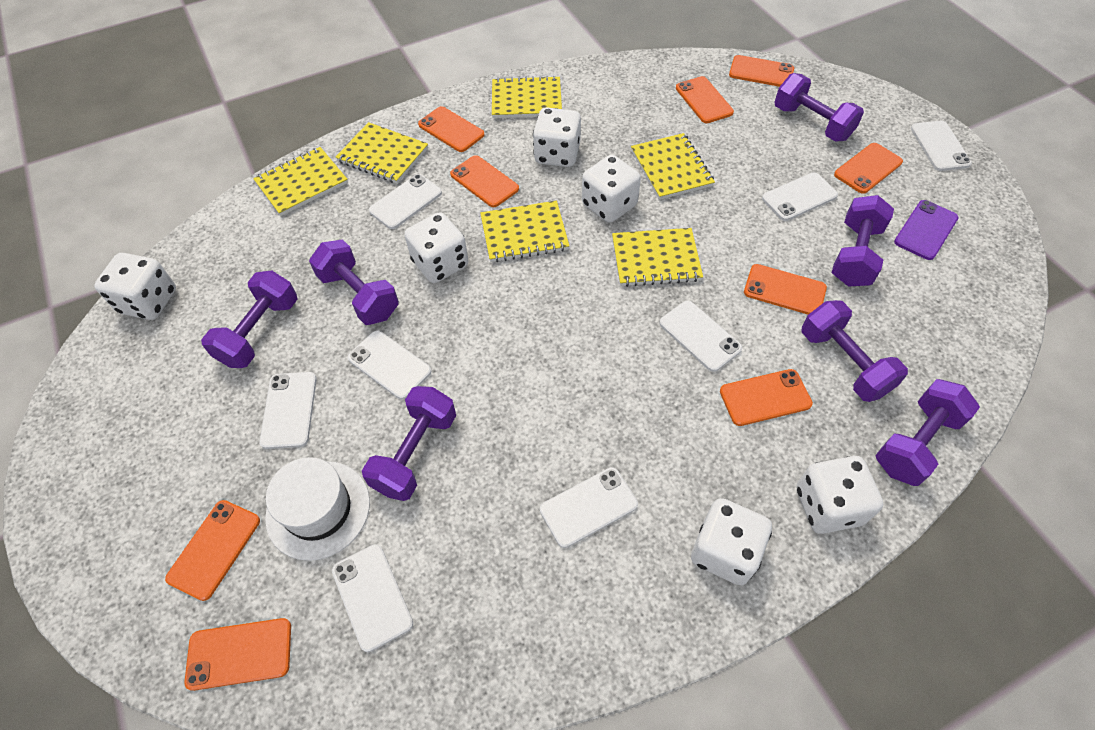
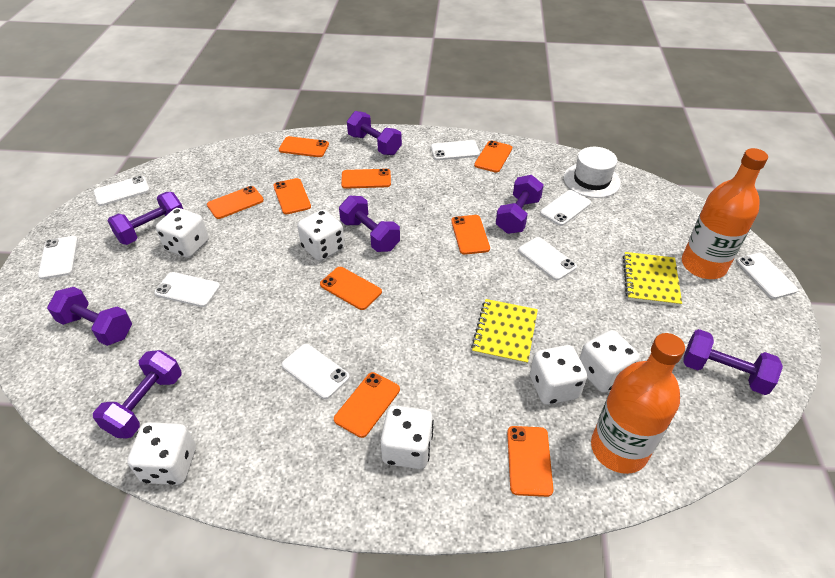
orange bottle: 0 -> 2
purple phone: 1 -> 0
yellow notebook: 6 -> 2

